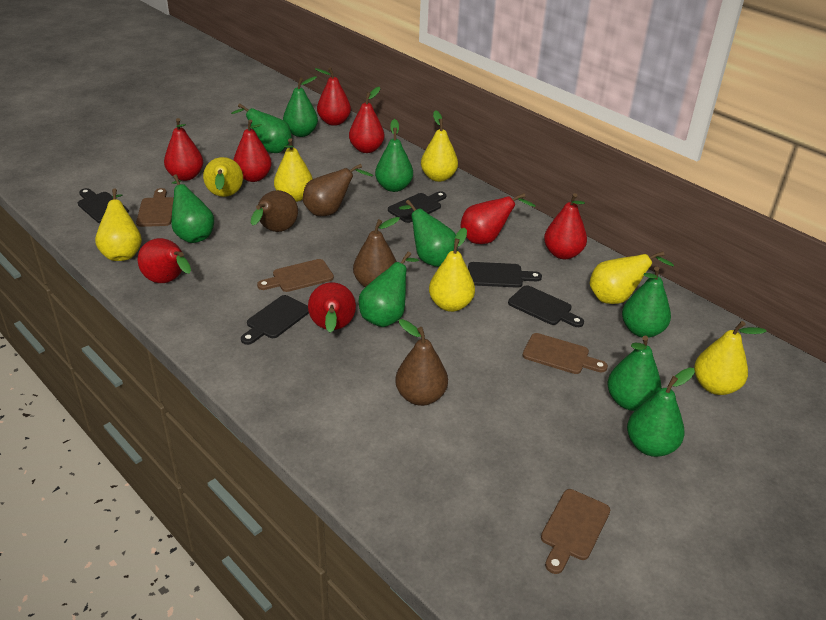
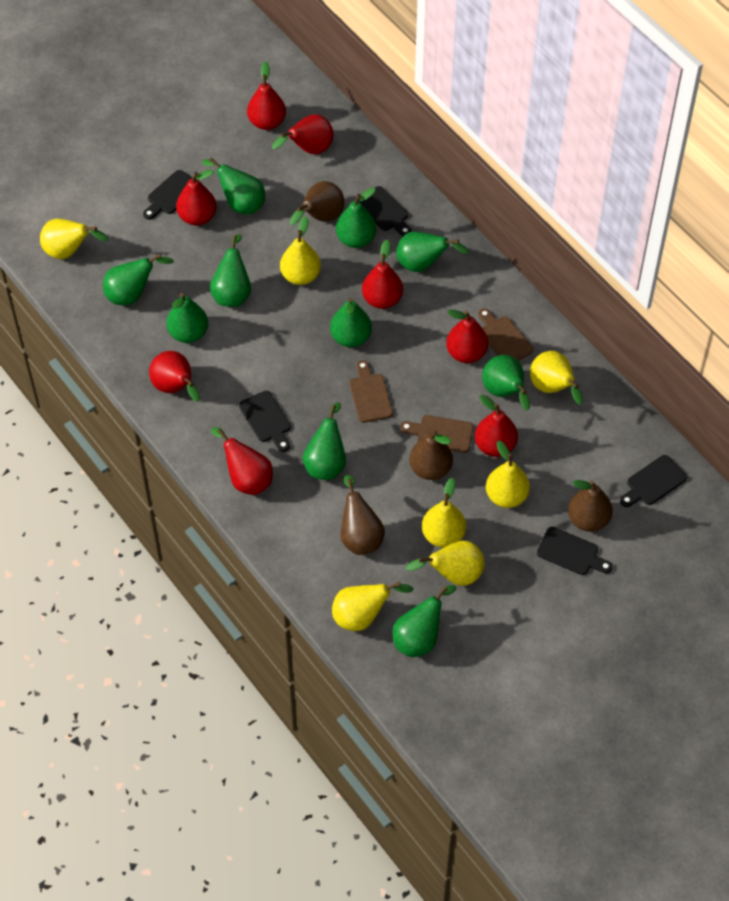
brown cutting board: 4 -> 3
green pear: 9 -> 10

